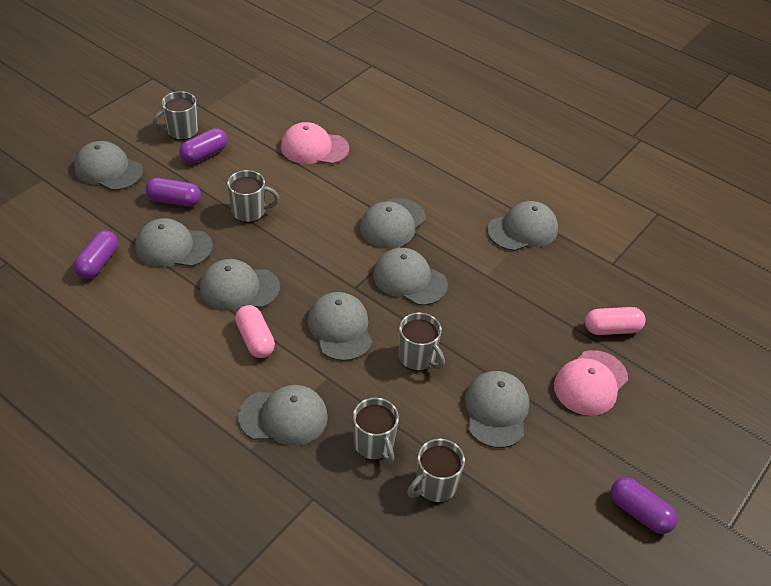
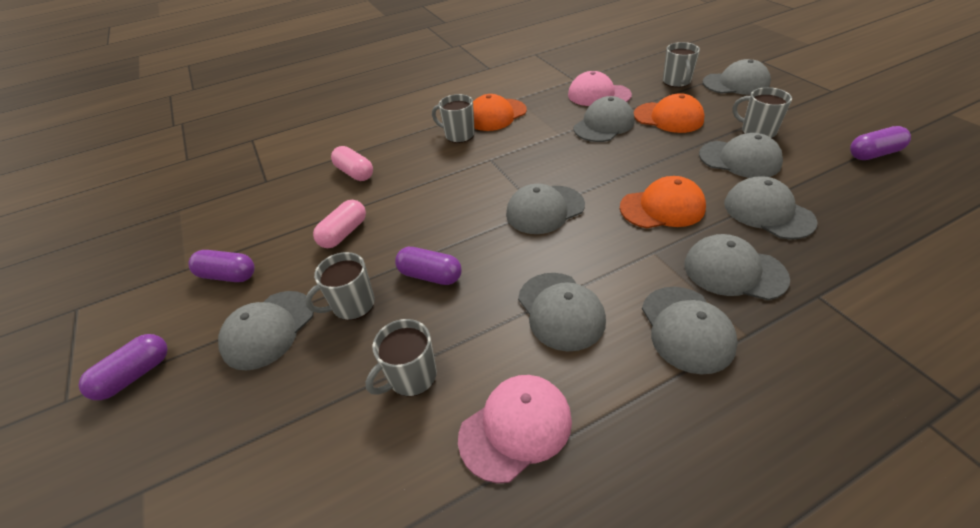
orange cap: 0 -> 3

